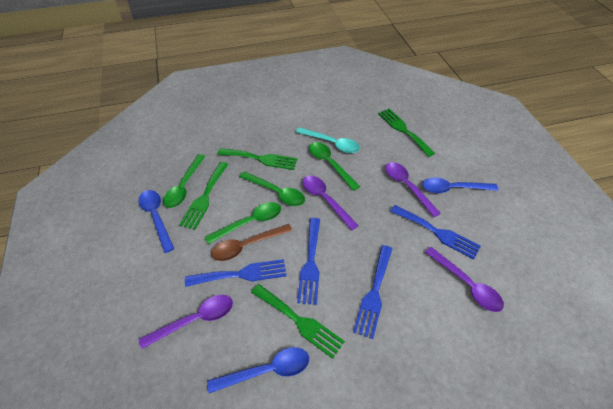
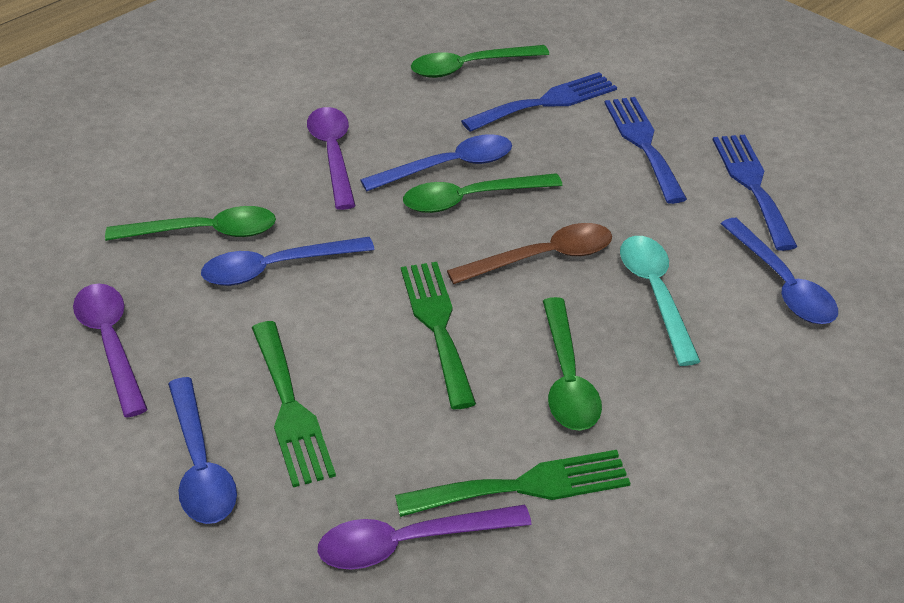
blue fork: 4 -> 3
blue spoon: 3 -> 4
green fork: 4 -> 3
purple spoon: 4 -> 3

